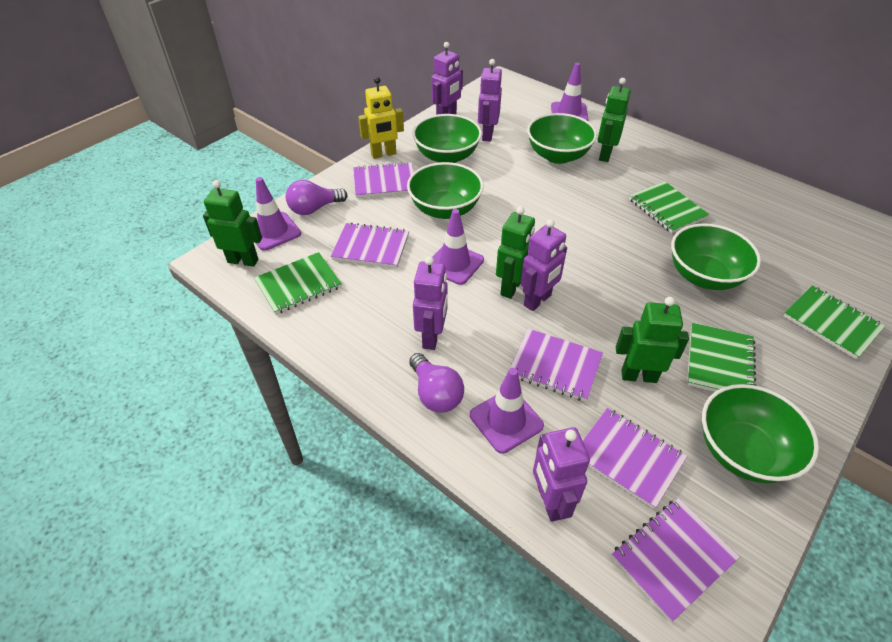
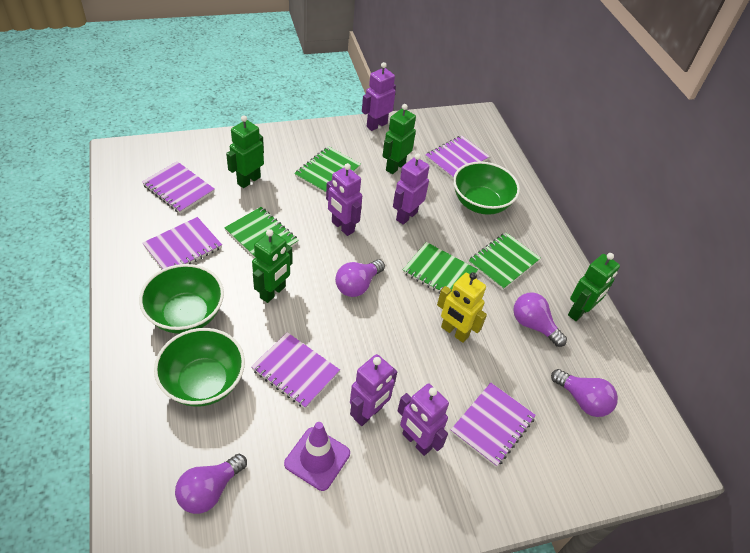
green bowl: 5 -> 3
purple light bulb: 2 -> 4
purple traffic cone: 4 -> 1

